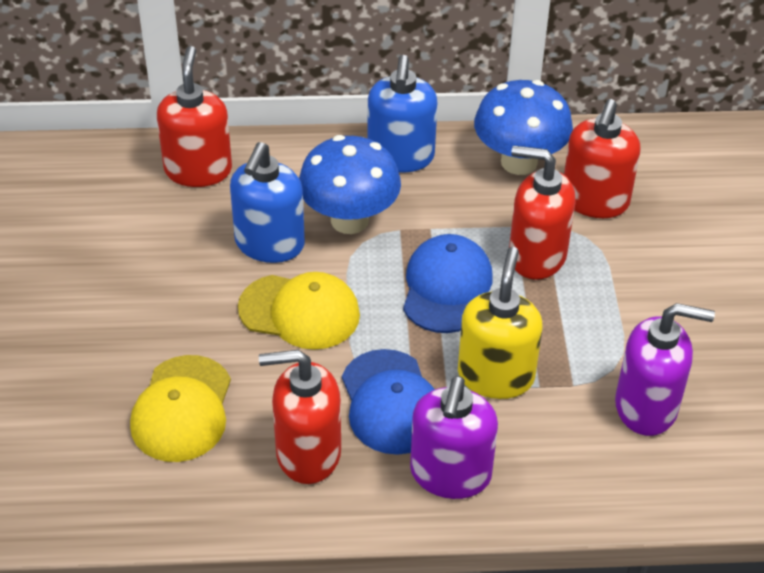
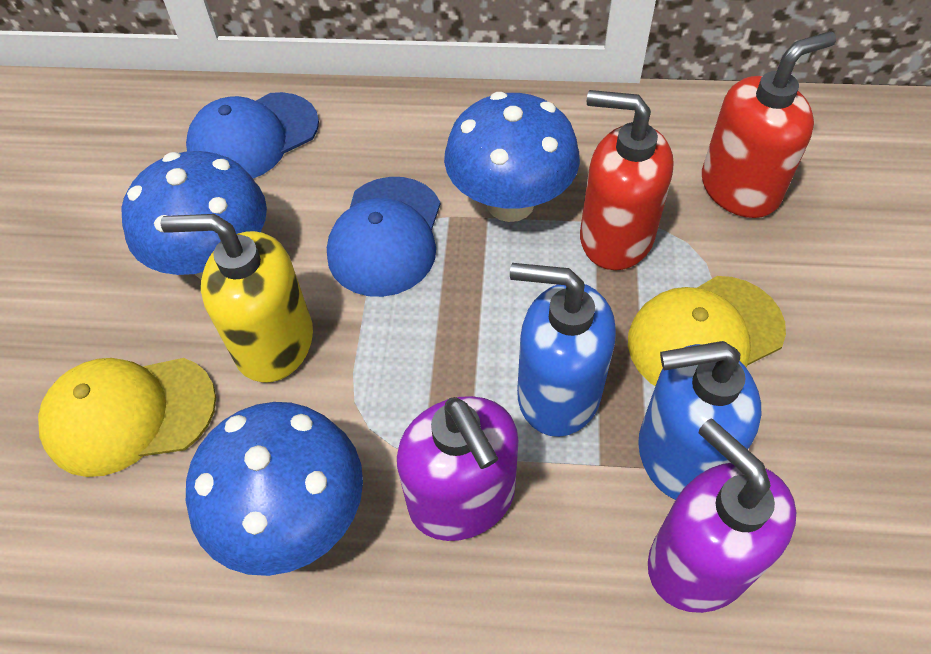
blue mushroom: 2 -> 3
red soap dispenser: 4 -> 2

